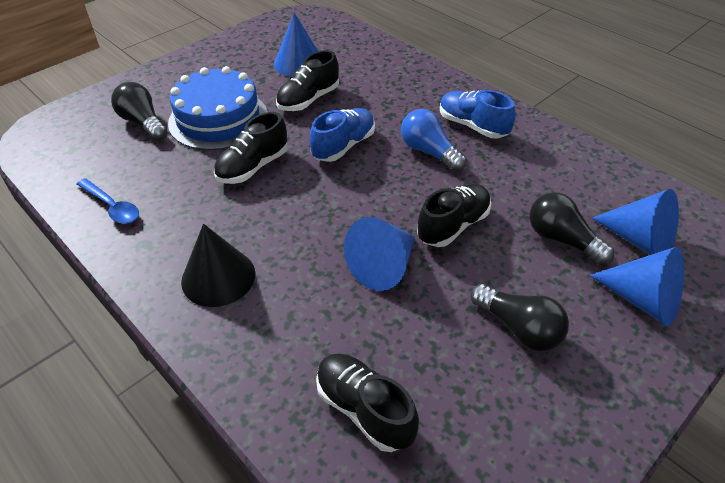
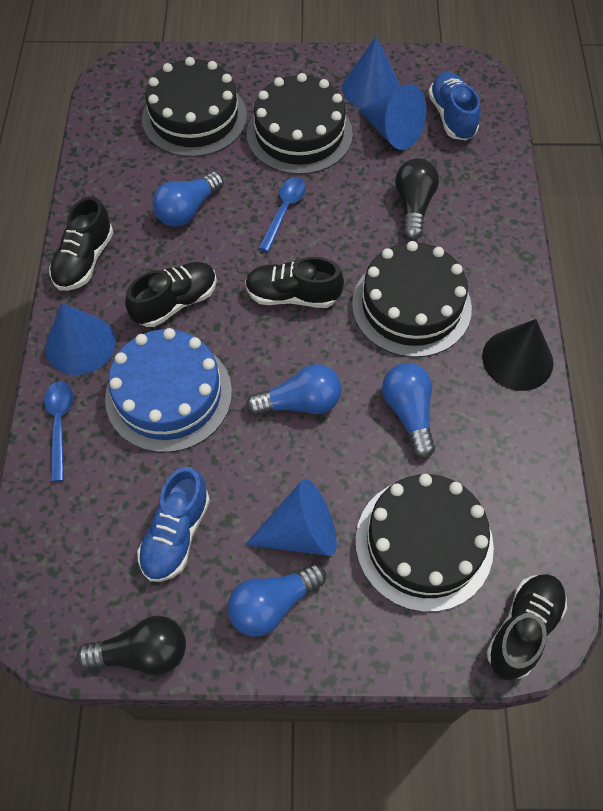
black cake: 0 -> 4
black light bulb: 3 -> 2
blue light bulb: 1 -> 4
blue spoon: 1 -> 2

